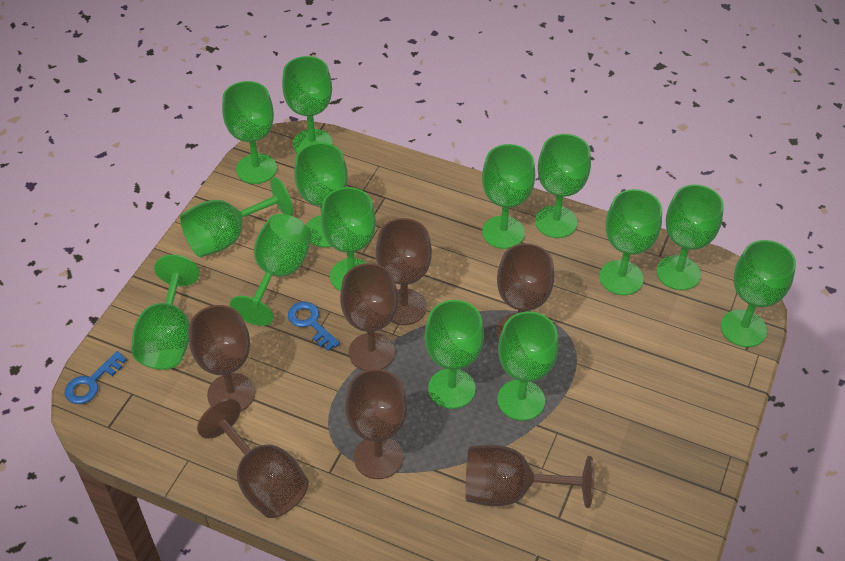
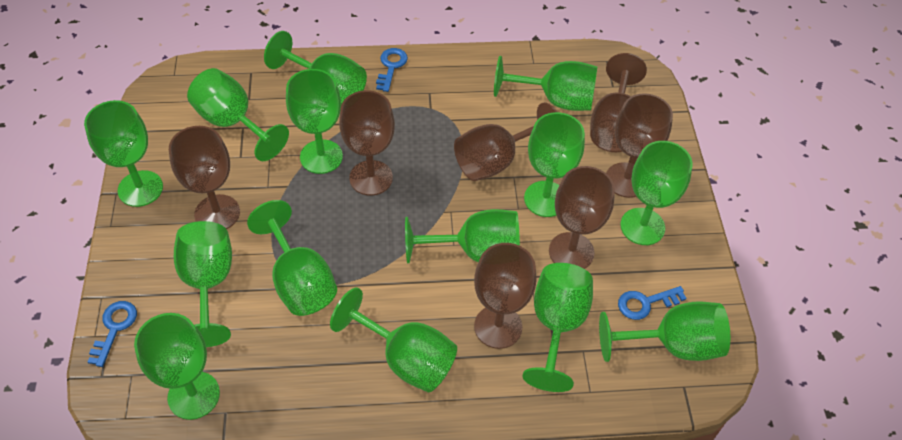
blue key: 2 -> 3

